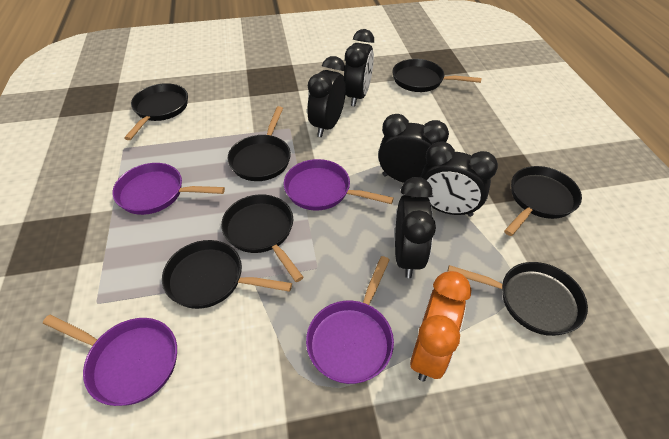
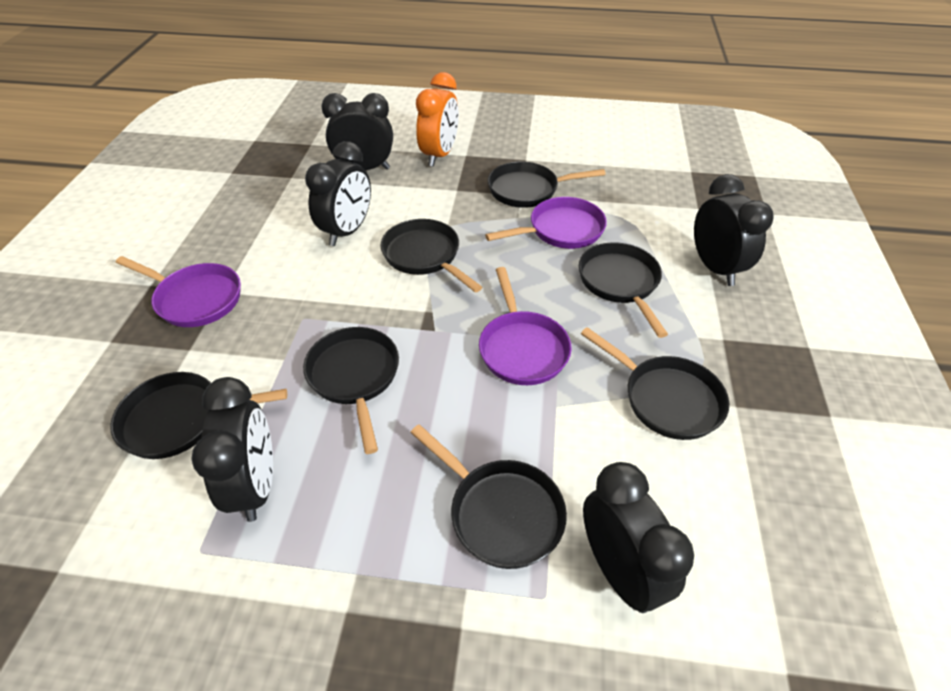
purple pan: 4 -> 3

